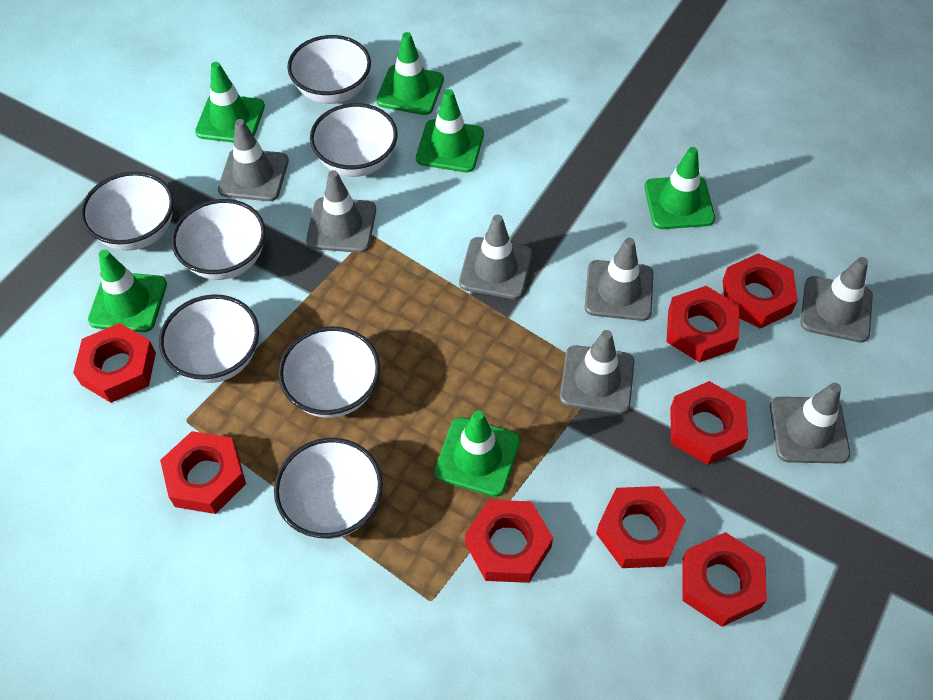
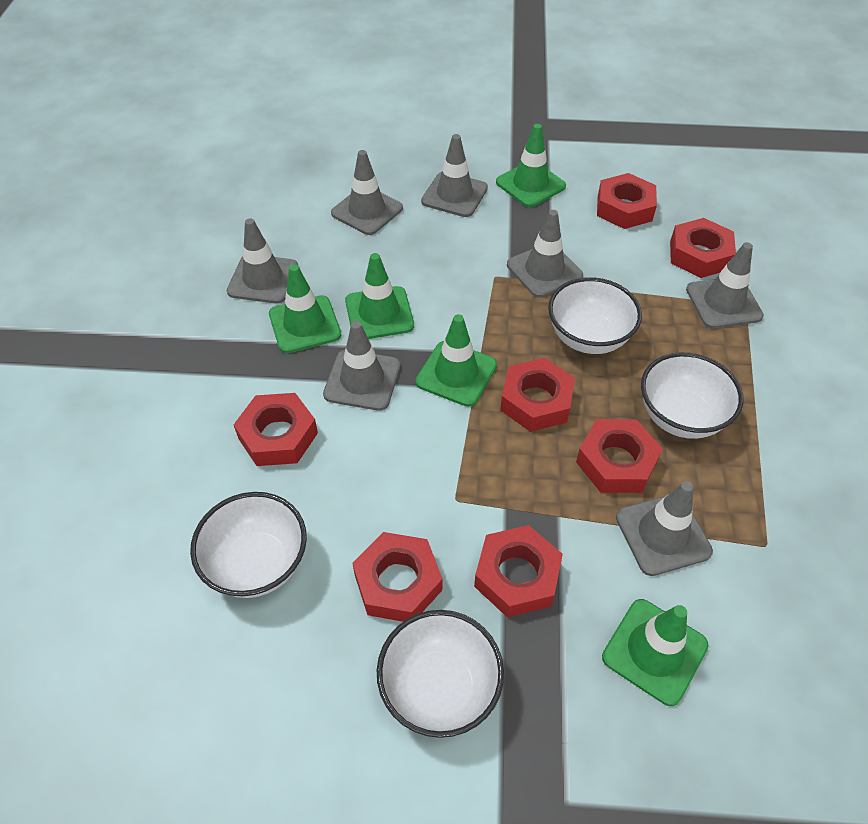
green traffic cone: 6 -> 5
red nut: 8 -> 7
white bowl: 7 -> 4

